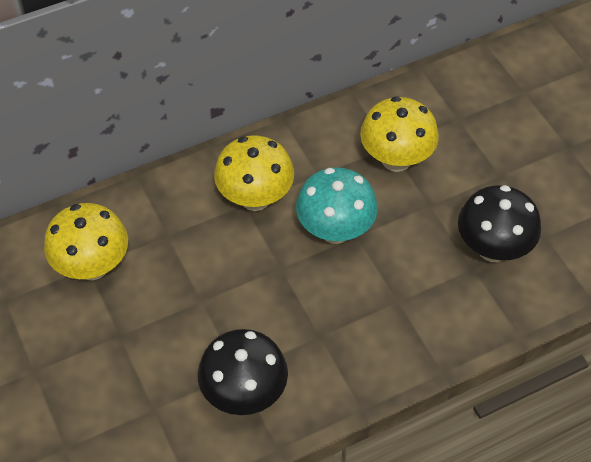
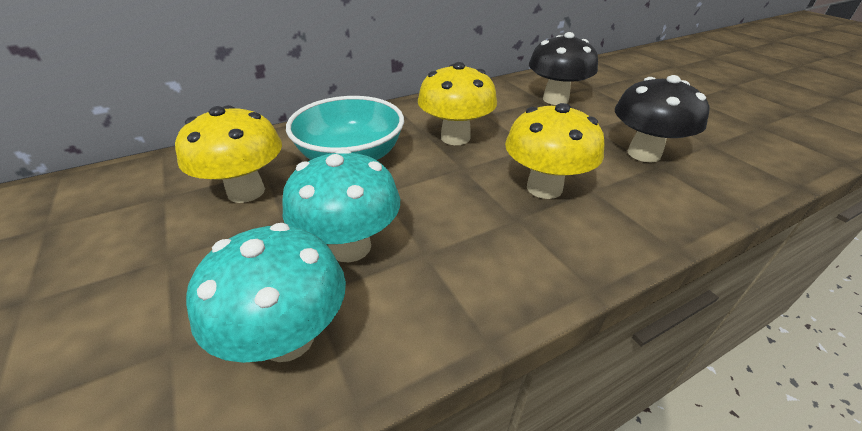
turquoise bowl: 0 -> 1
turquoise mushroom: 1 -> 2

